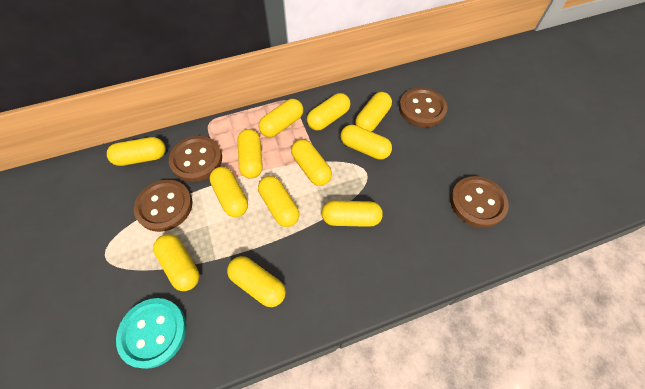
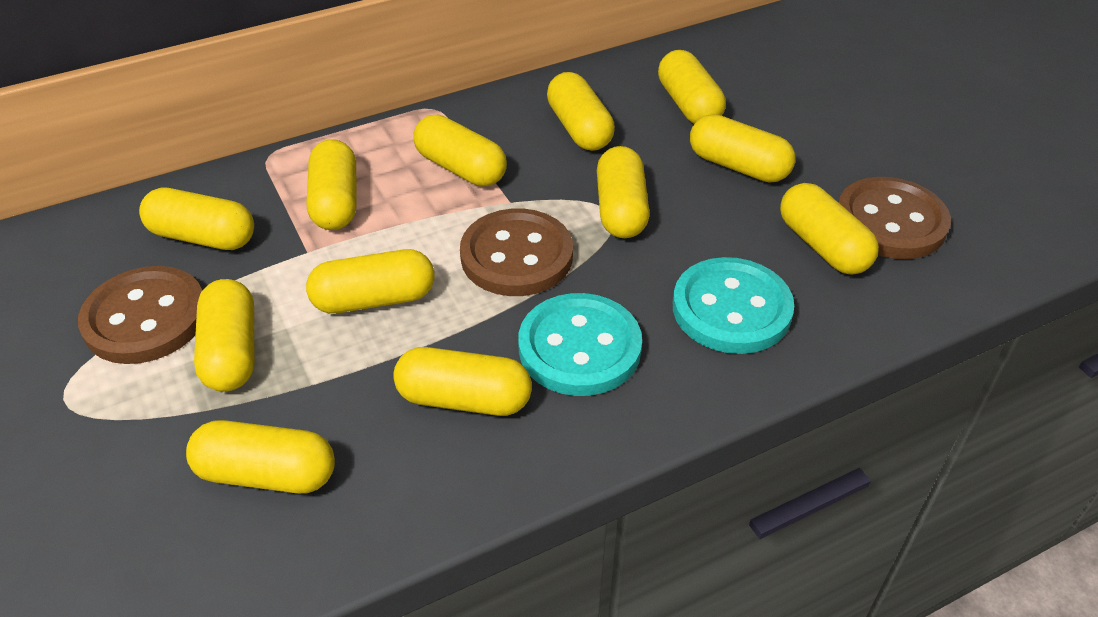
brown button: 4 -> 3
turquoise button: 1 -> 2

